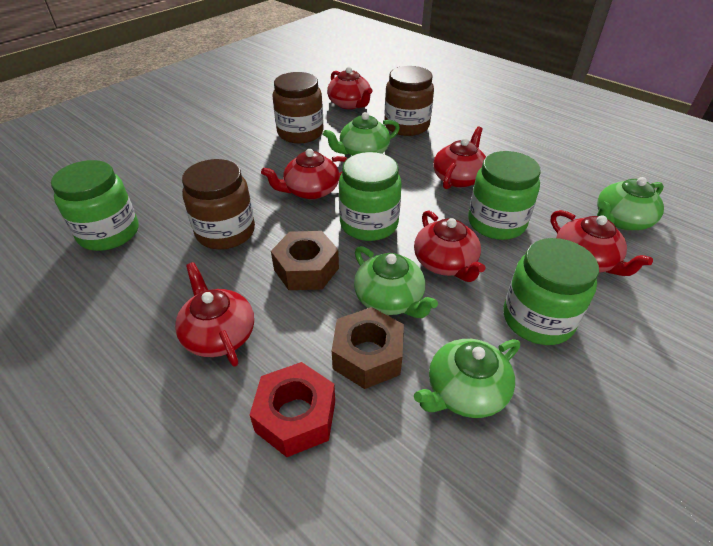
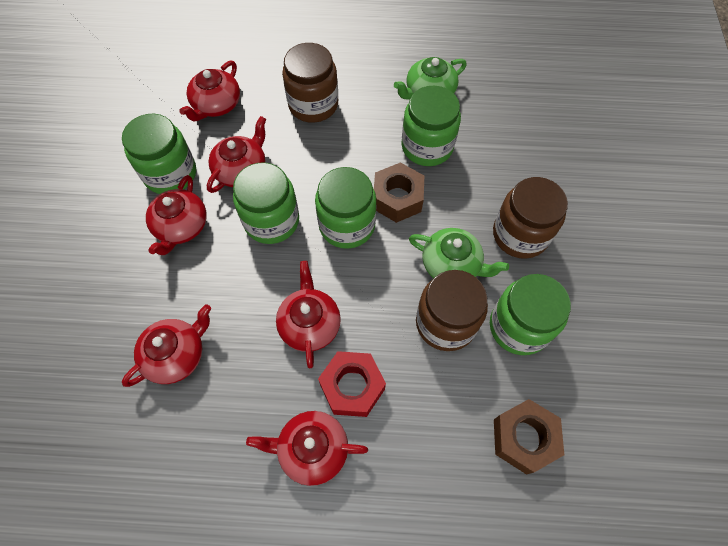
green jar: 4 -> 5
green teapot: 4 -> 2

